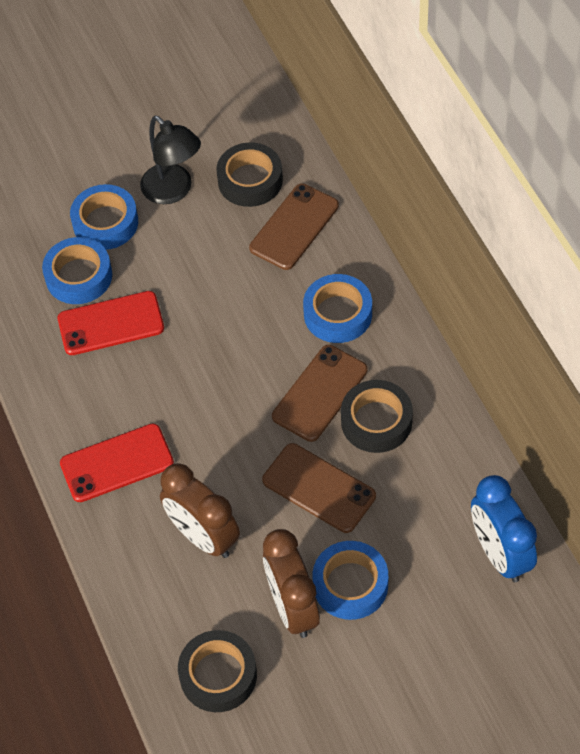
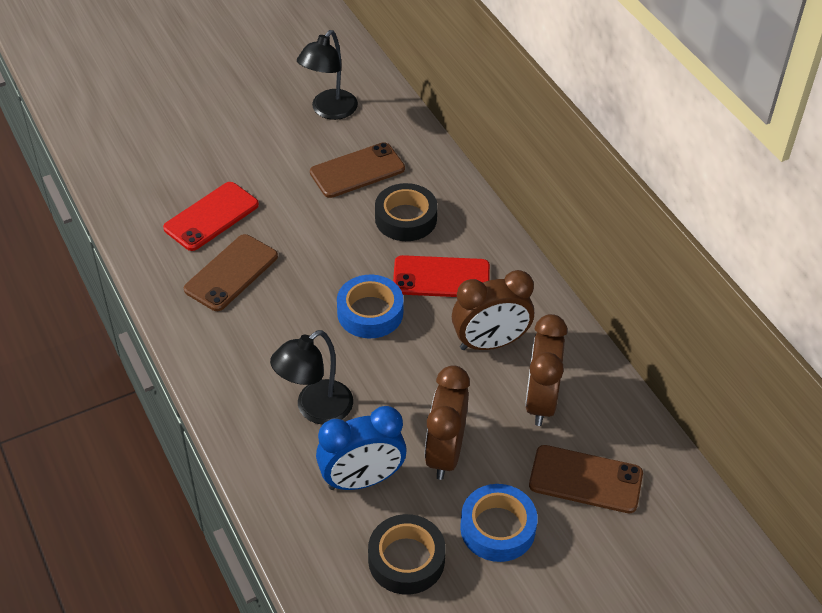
black lamp: 1 -> 2
black tape: 3 -> 2
blue tape: 4 -> 2
brown clock: 2 -> 3

